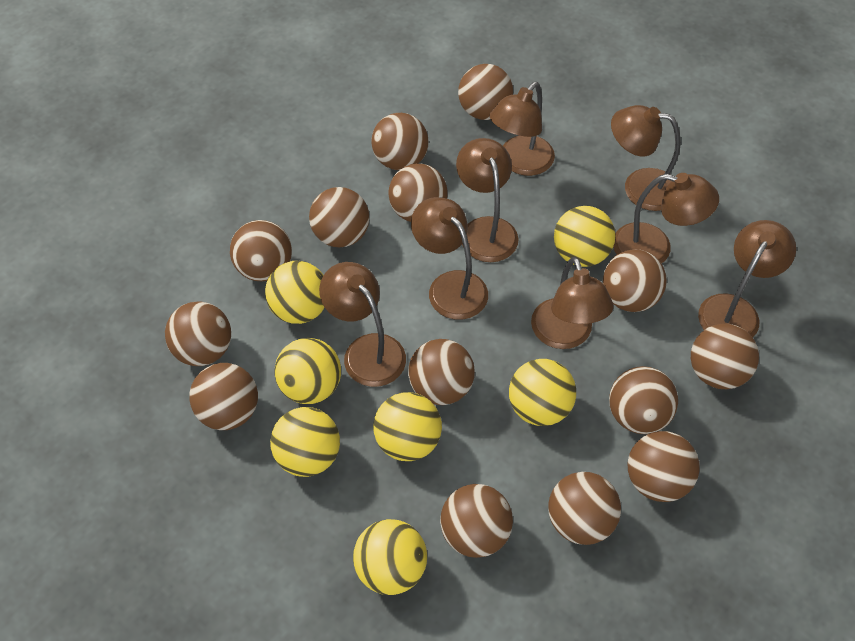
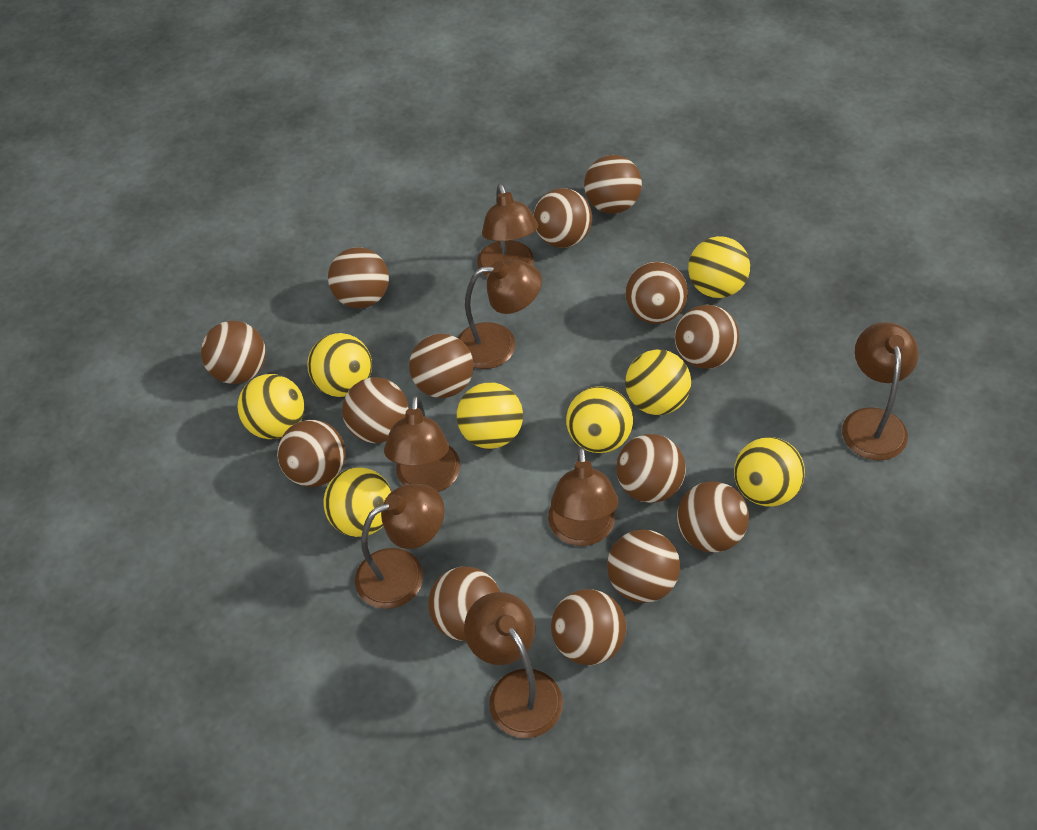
brown lamp: 8 -> 7
yellow ball: 7 -> 8

